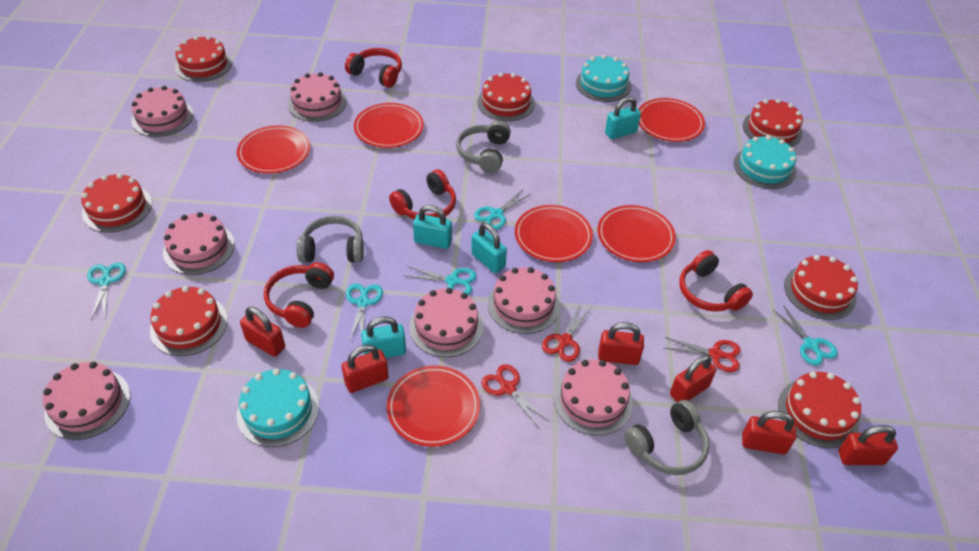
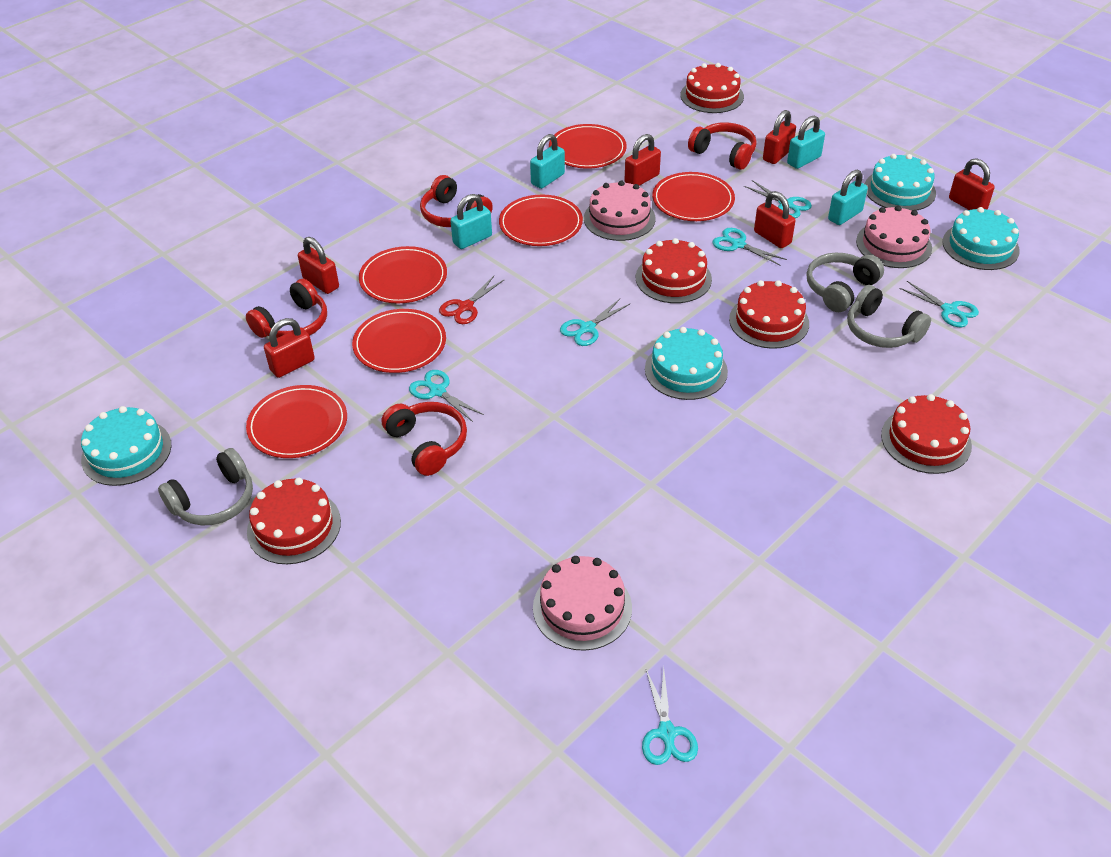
pink cake: 7 -> 3
red cake: 7 -> 5
red scissors: 3 -> 1
turquoise cake: 3 -> 4
turquoise scissors: 5 -> 6

